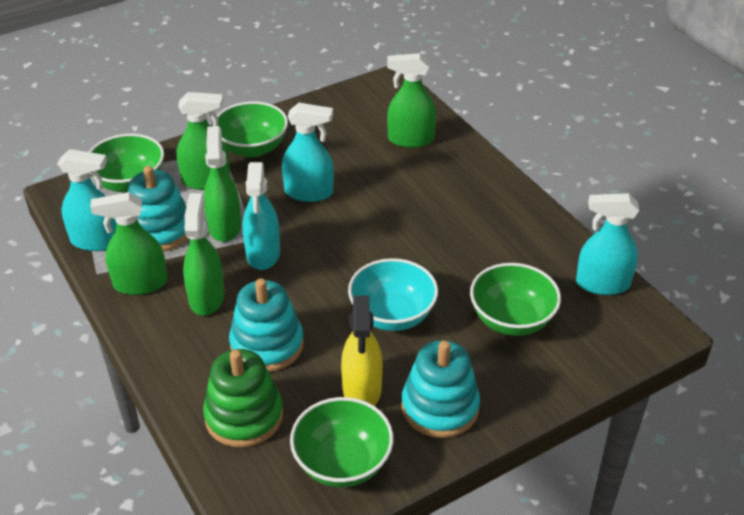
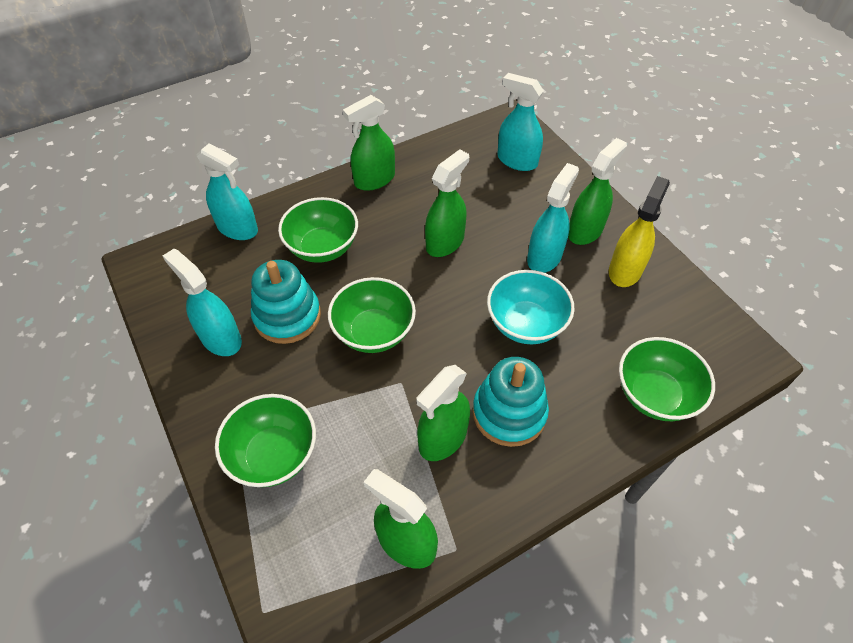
green stacking toy: 1 -> 0
turquoise stacking toy: 3 -> 2

